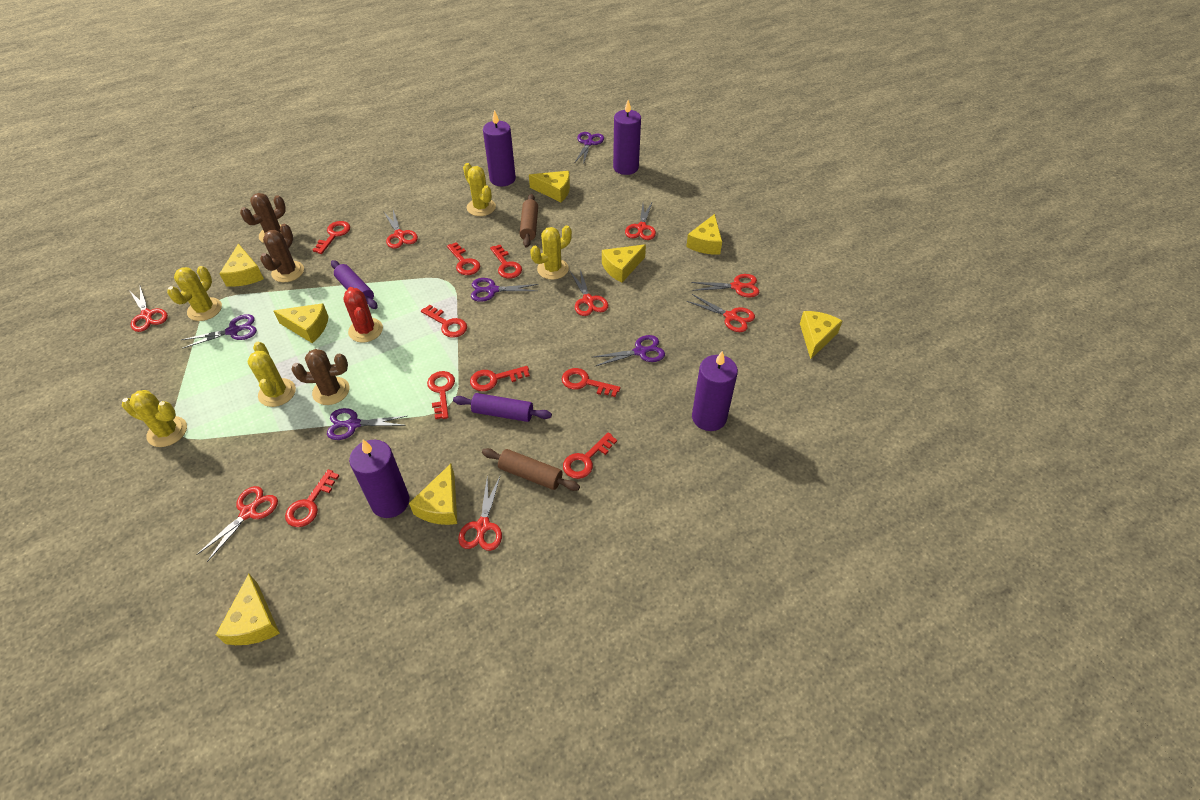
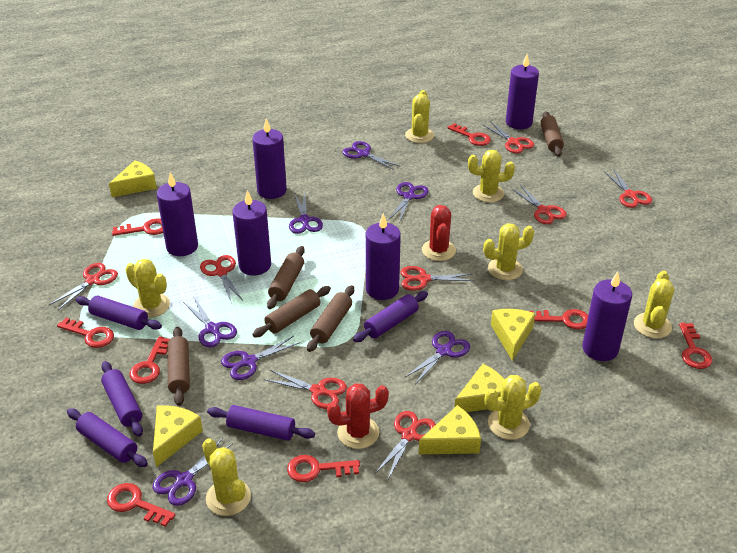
brown cactus: 3 -> 0
brown rolling pin: 2 -> 5
purple candle: 4 -> 6
purple rolling pin: 2 -> 5
purple scissors: 5 -> 7
red cactus: 1 -> 2
red key: 9 -> 8
yellow cactus: 5 -> 7
yellow cheese: 8 -> 5

